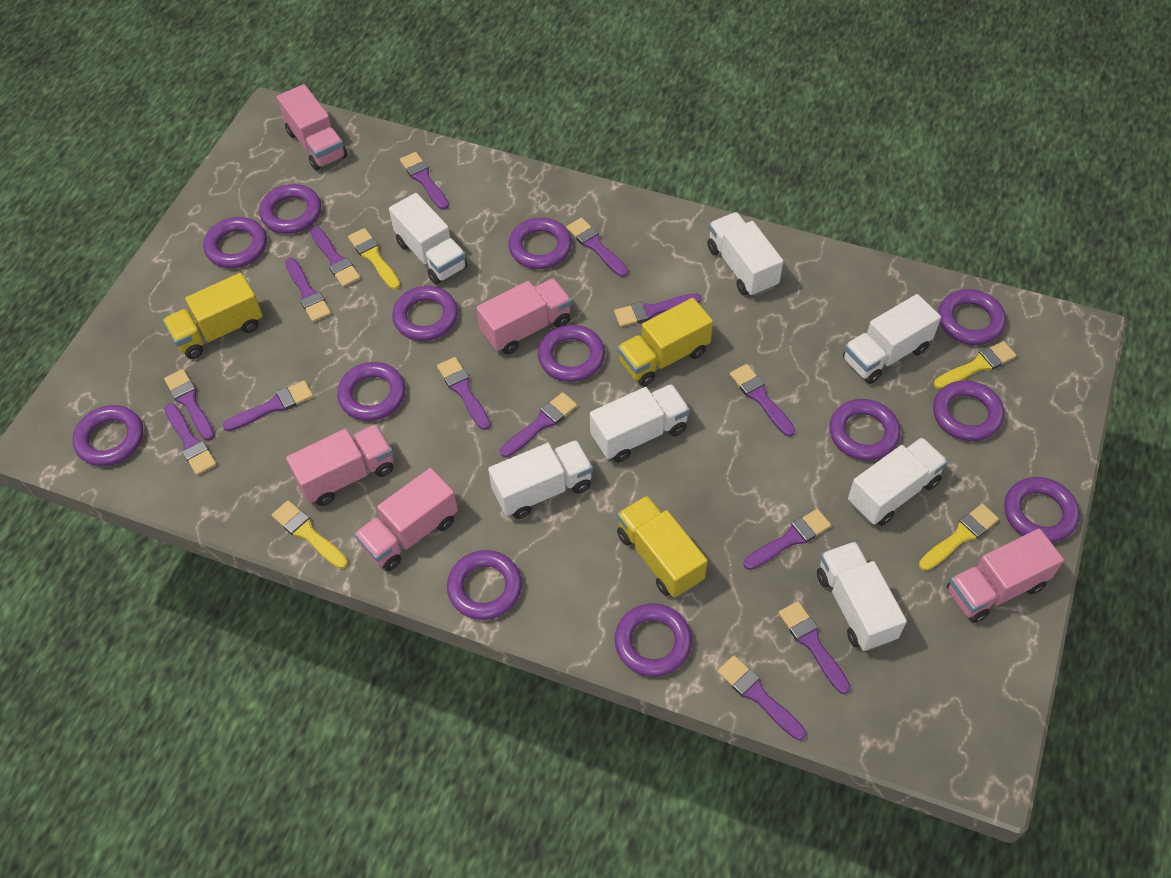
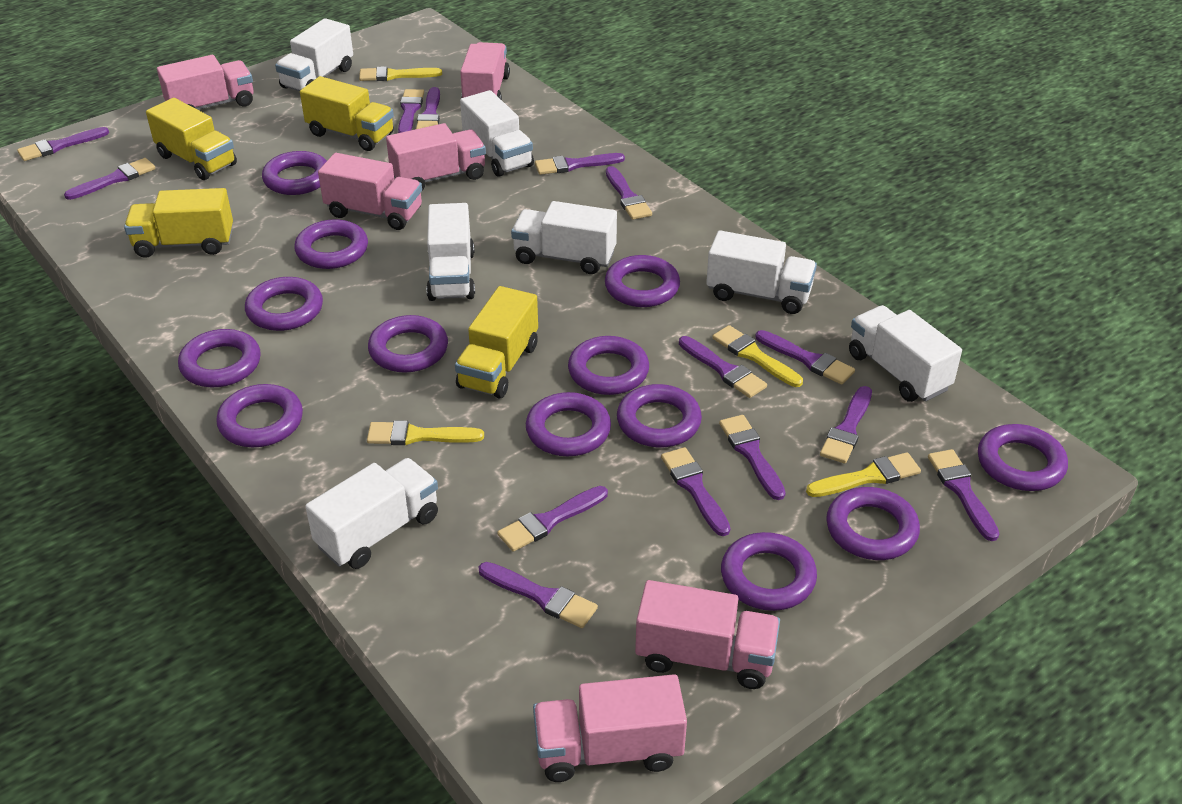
pink truck: 5 -> 6
yellow truck: 3 -> 4

